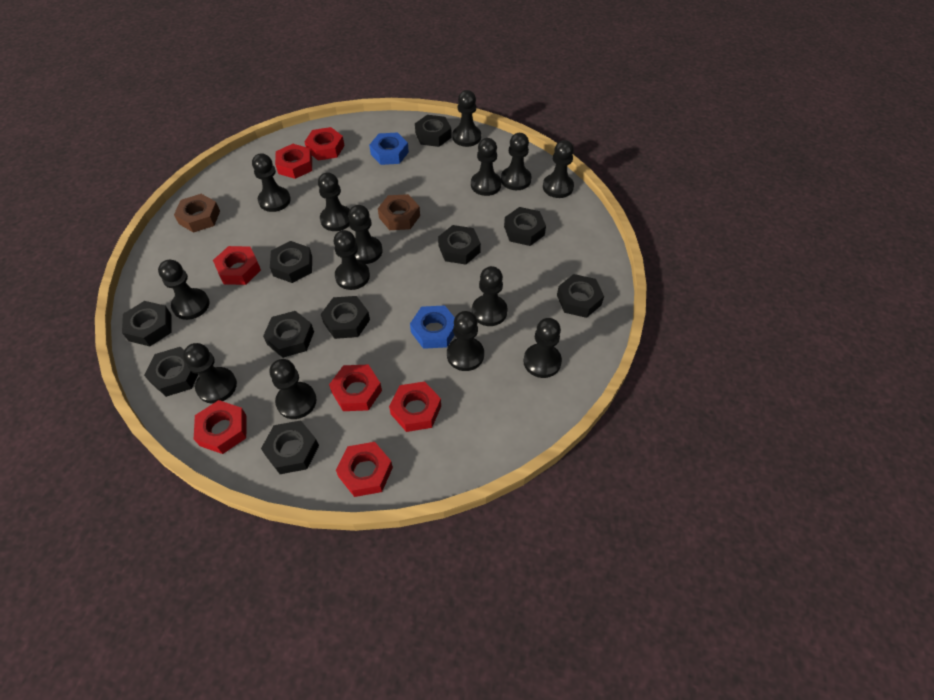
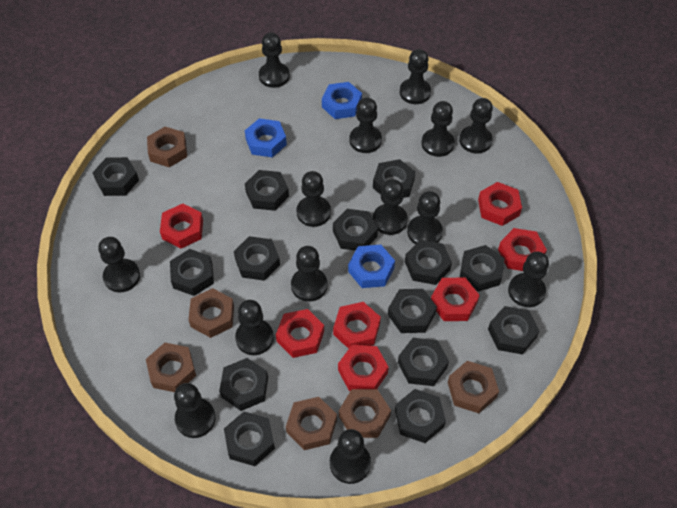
black nut: 10 -> 14
blue nut: 2 -> 3
brown nut: 2 -> 6

